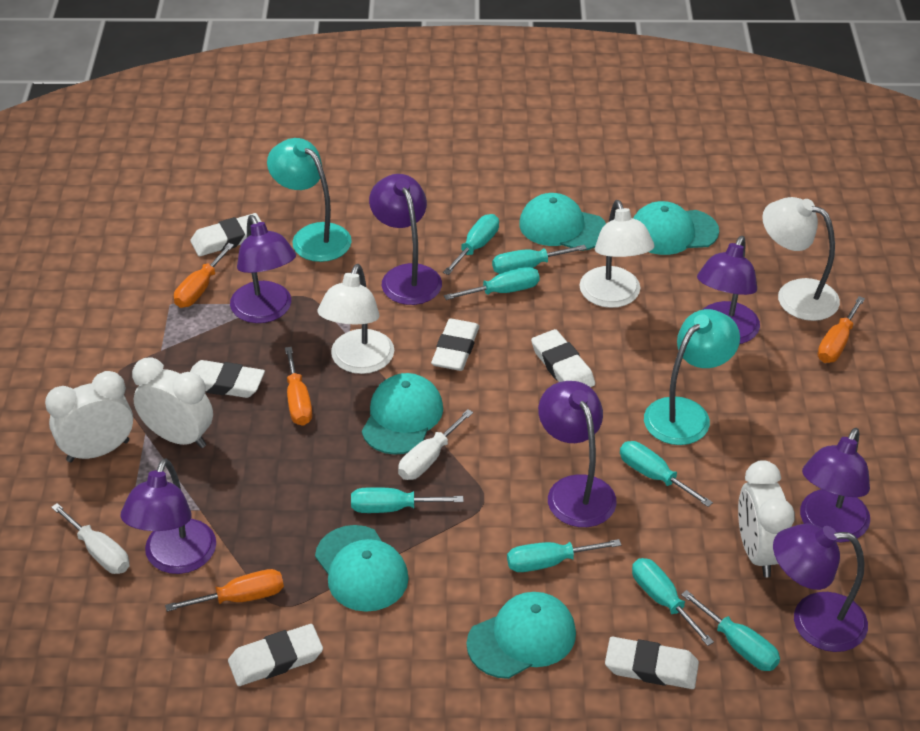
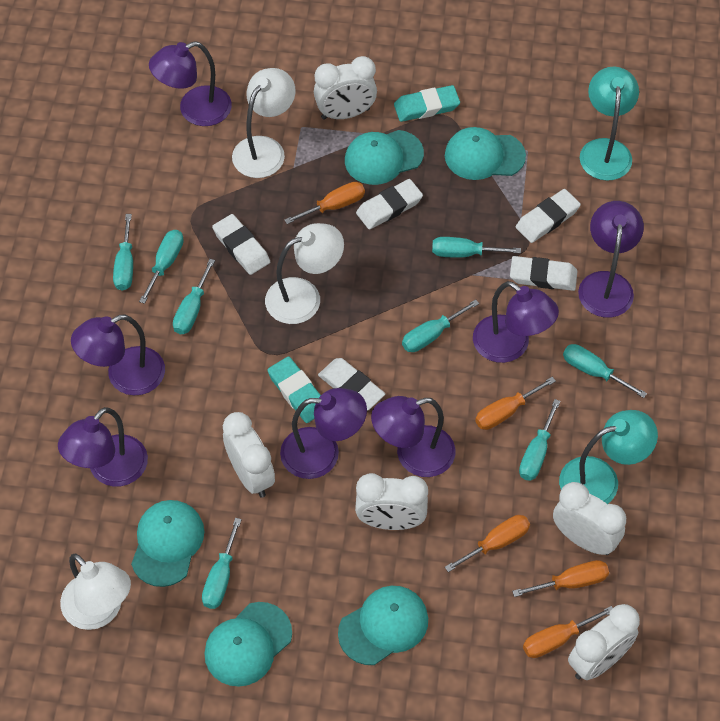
orange screwdriver: 4 -> 5
turquoise eraser: 0 -> 2
white clock: 3 -> 5
white eraser: 6 -> 5
white screwdriver: 2 -> 0

